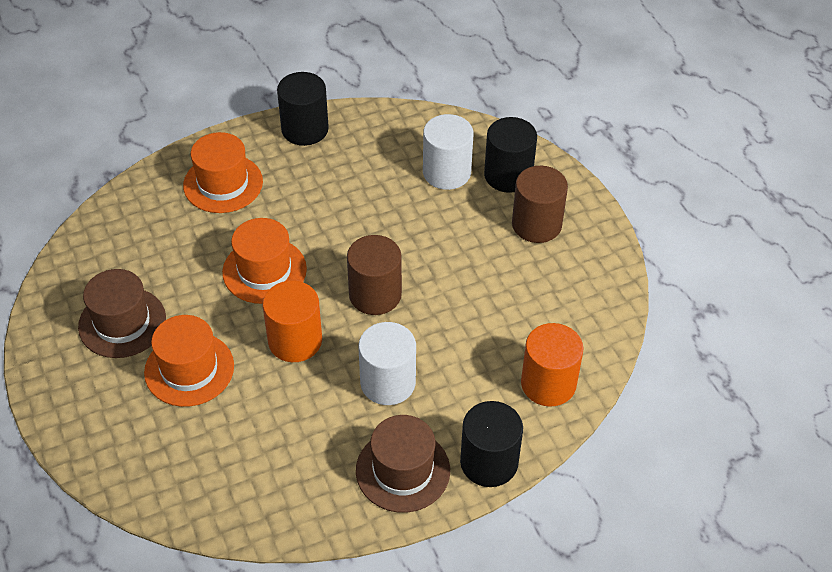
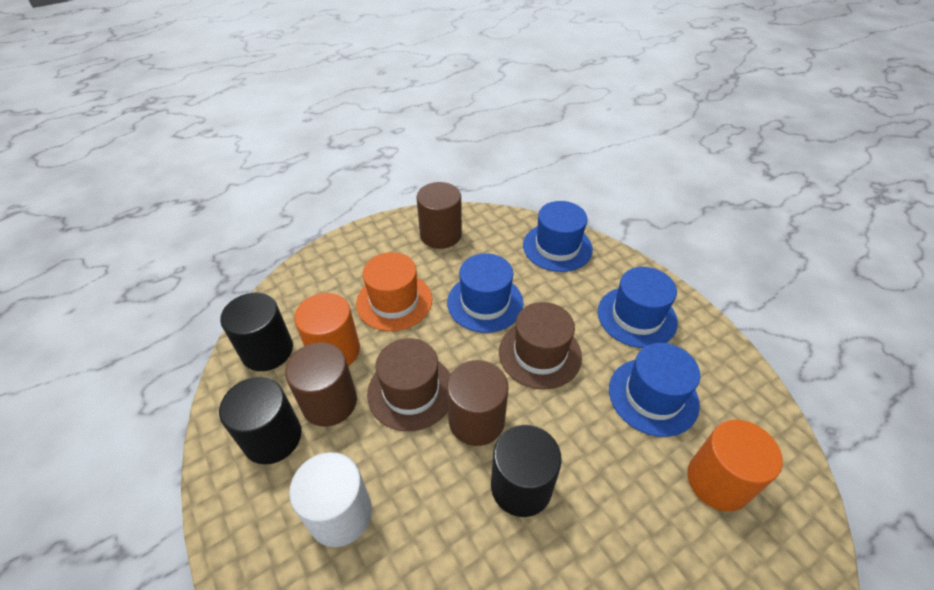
blue hat: 0 -> 4
brown cylinder: 2 -> 3
orange hat: 3 -> 1
white cylinder: 2 -> 1

